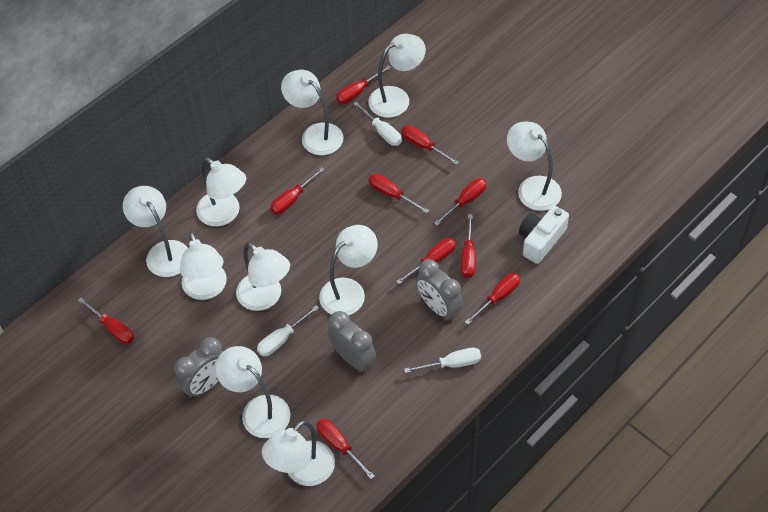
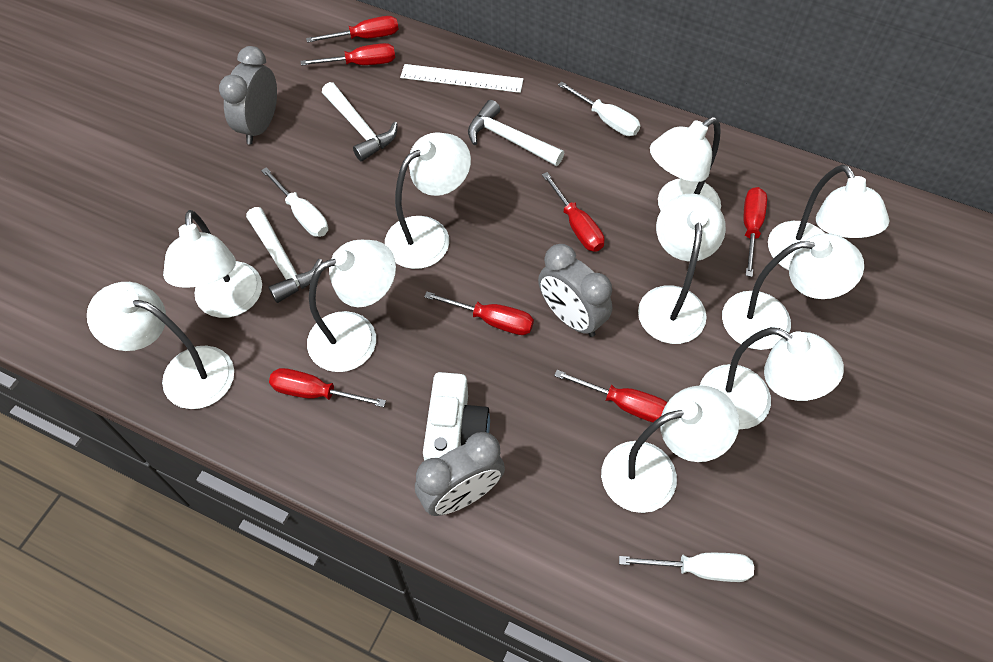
red screwdriver: 10 -> 7
white hammer: 0 -> 3
white ruler: 0 -> 1

